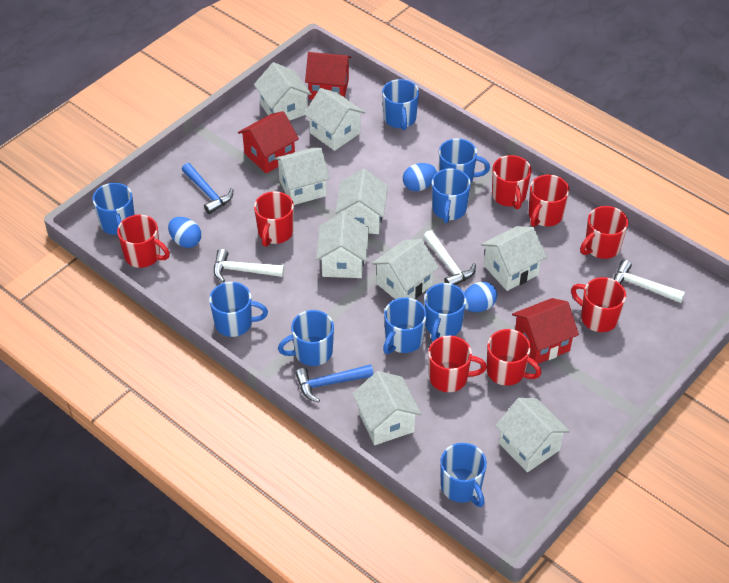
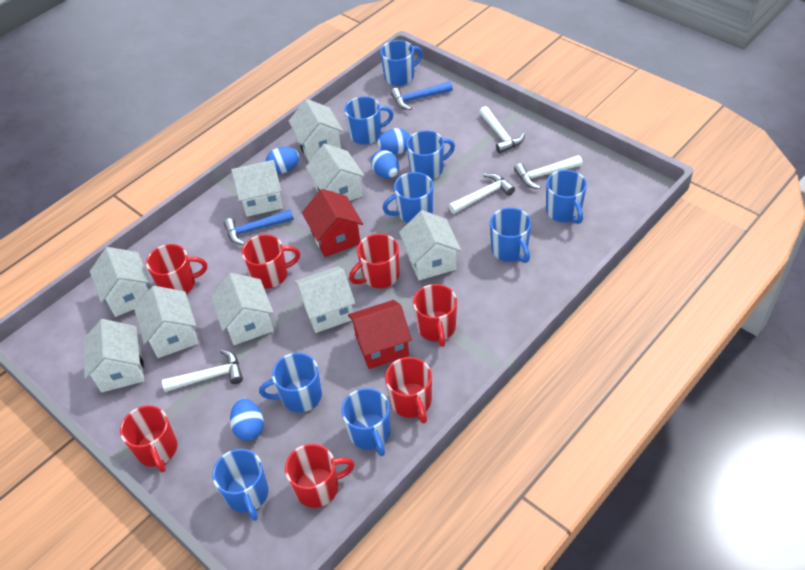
blue egg: 3 -> 4
red house: 3 -> 2
red mug: 8 -> 7
white hammer: 3 -> 4

